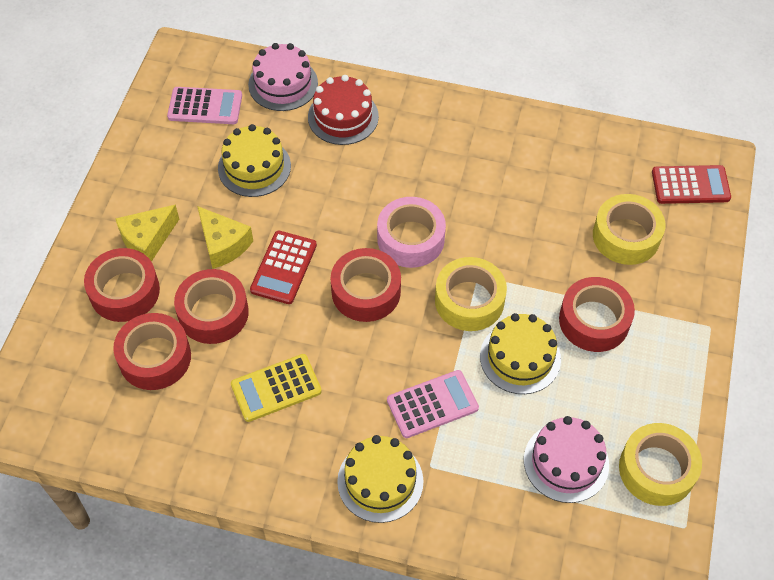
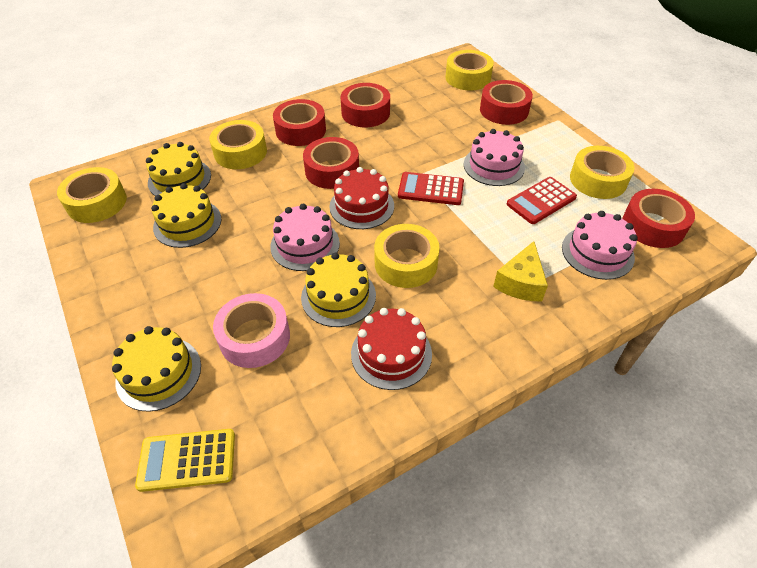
pink cake: 2 -> 3
pink calculator: 2 -> 0
red cake: 1 -> 2
yellow cake: 3 -> 4
yellow cheese: 2 -> 1
yellow tape: 3 -> 5

